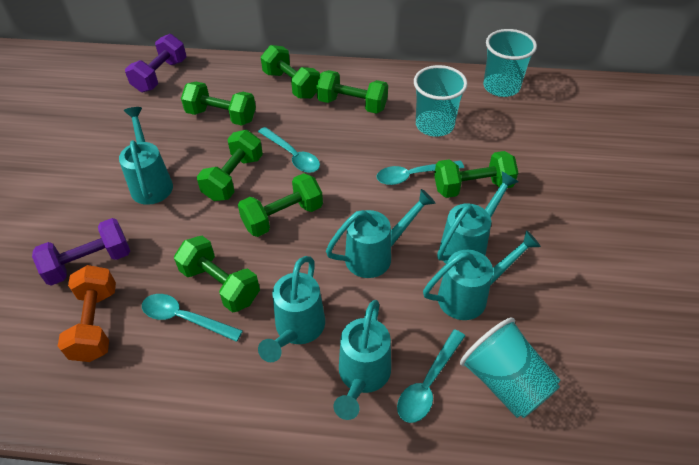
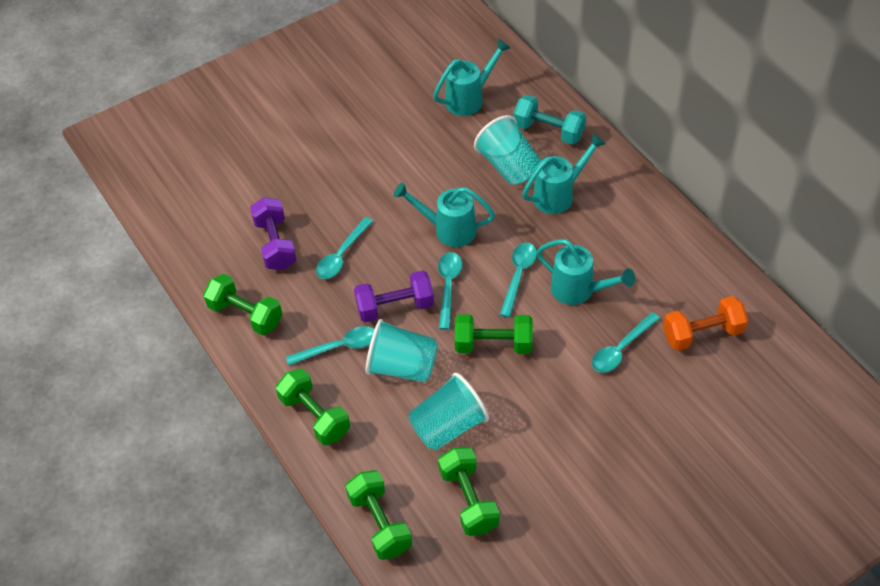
green dumbbell: 7 -> 5
turquoise dumbbell: 0 -> 1
turquoise spoon: 4 -> 5
turquoise watering can: 6 -> 4

